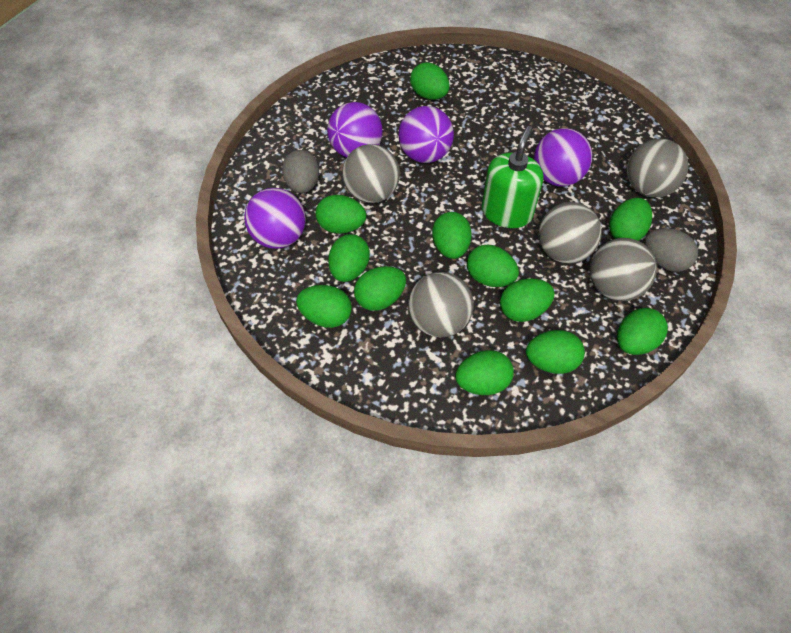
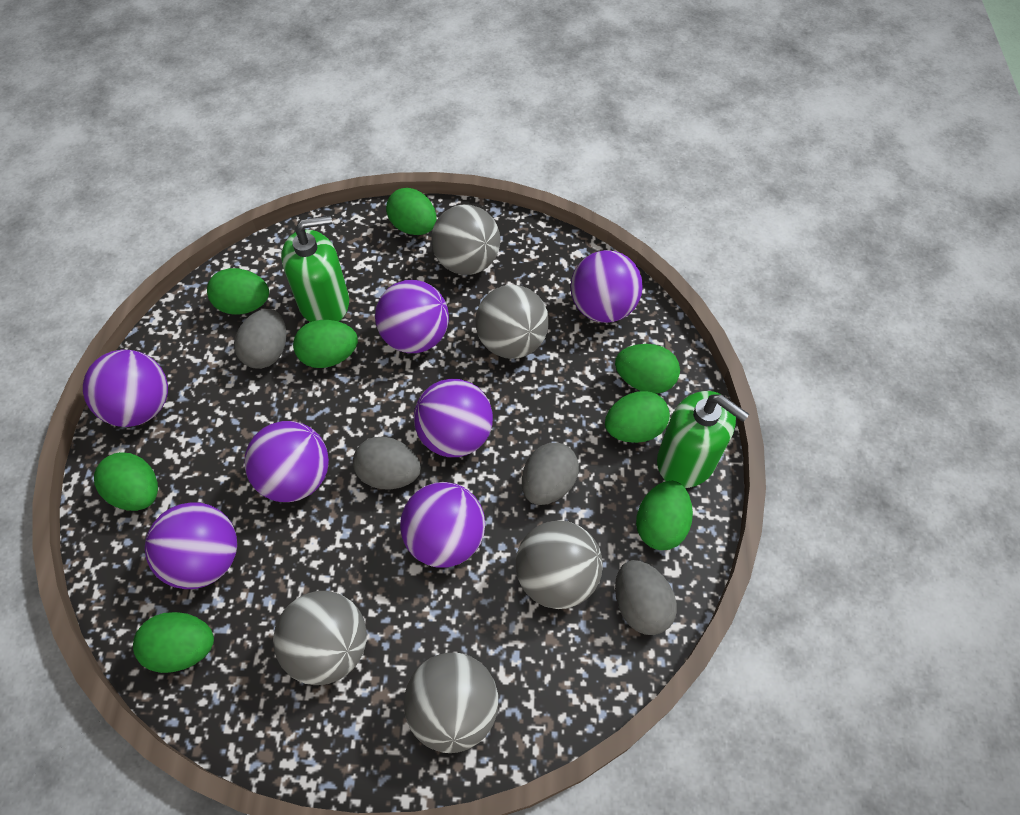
green egg: 12 -> 8
green soap dispenser: 1 -> 2
grey egg: 2 -> 4
purple ball: 4 -> 7

